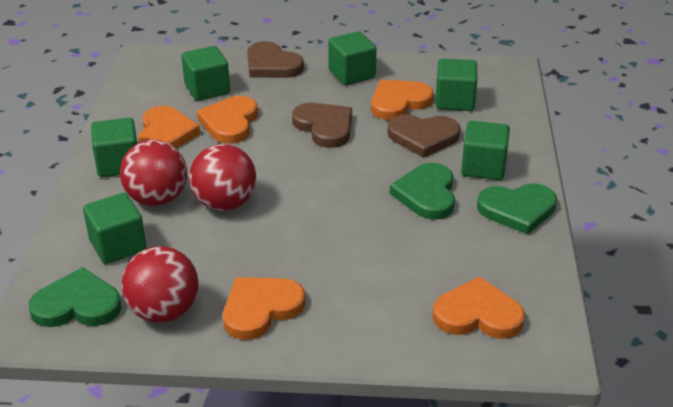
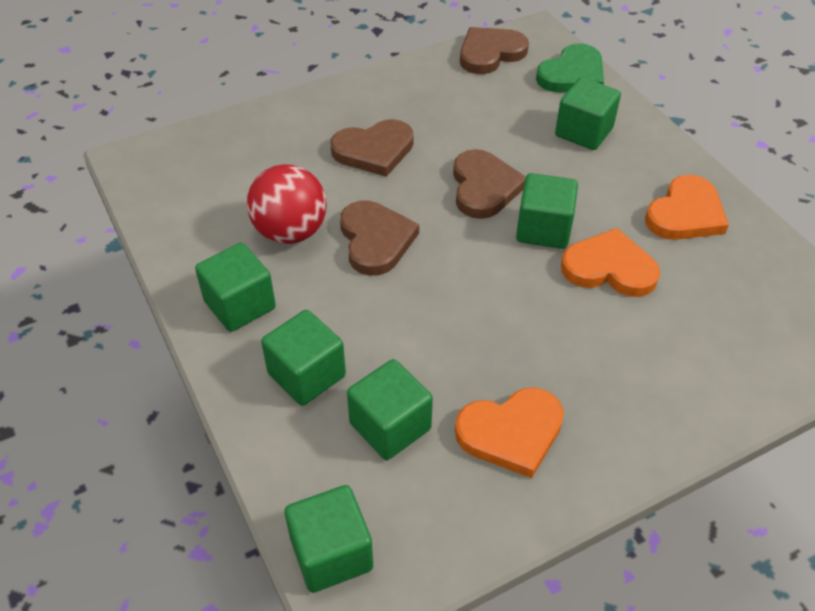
brown heart: 3 -> 4
green heart: 3 -> 1
orange heart: 5 -> 3
red ball: 3 -> 1

